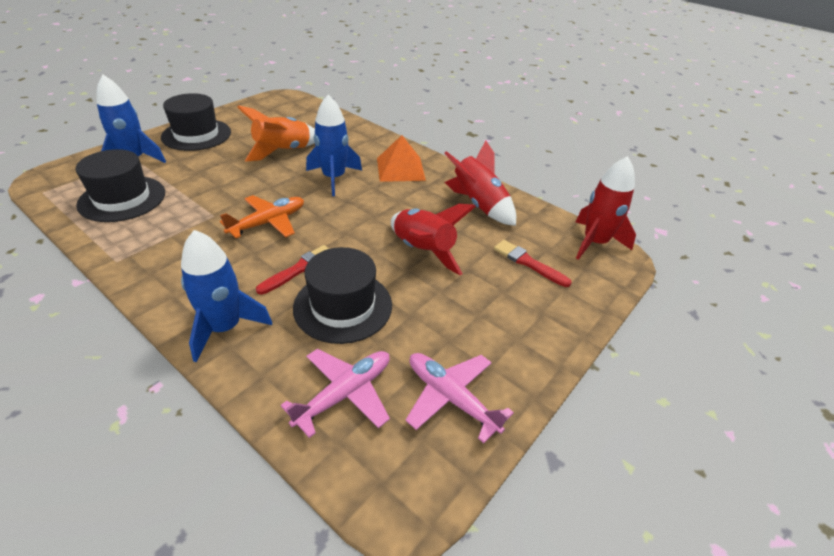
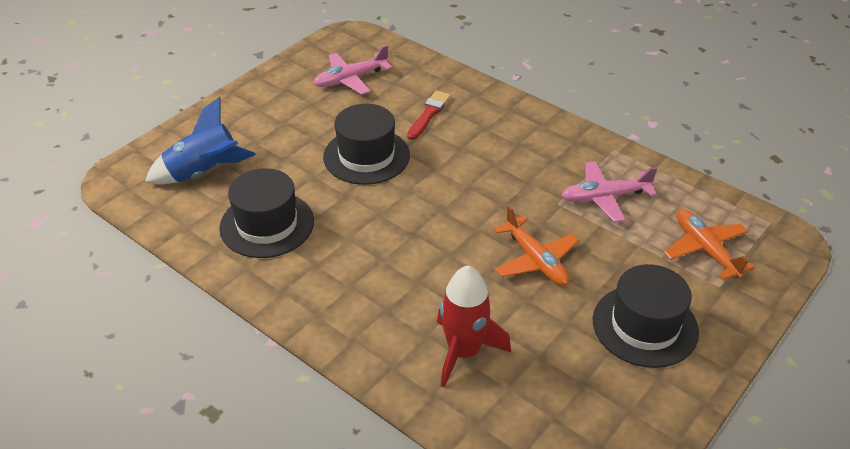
blue rocket: 3 -> 1
orange plane: 1 -> 2
orange pyramid: 1 -> 0
orange rocket: 1 -> 0
red brush: 2 -> 1
red rocket: 3 -> 1

